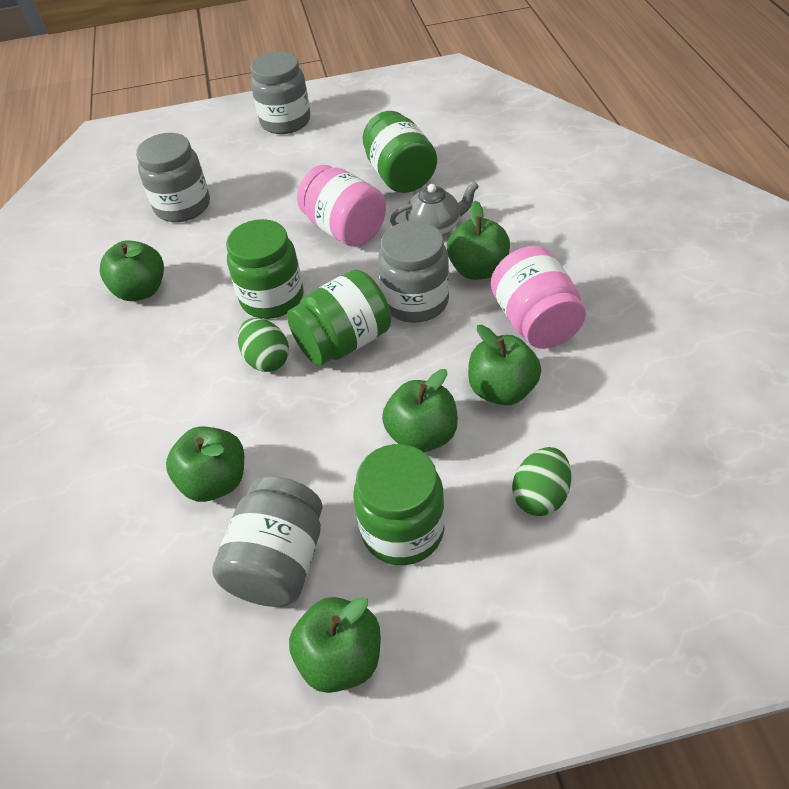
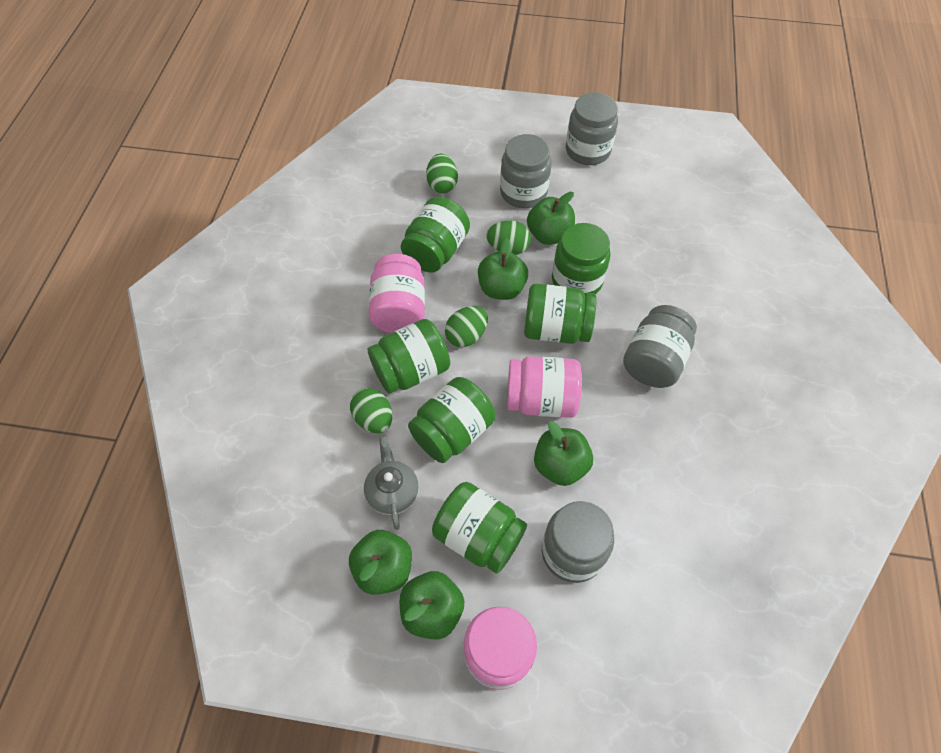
green apple: 6 -> 5
green egg: 2 -> 4
green jar: 4 -> 6
pink jar: 2 -> 3

